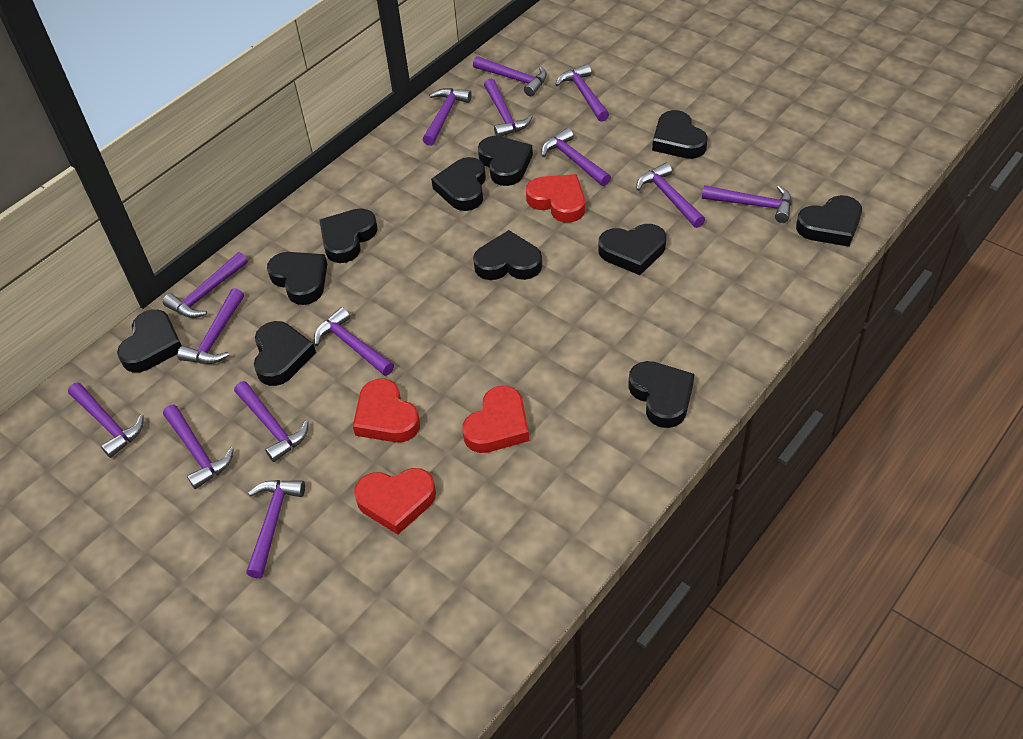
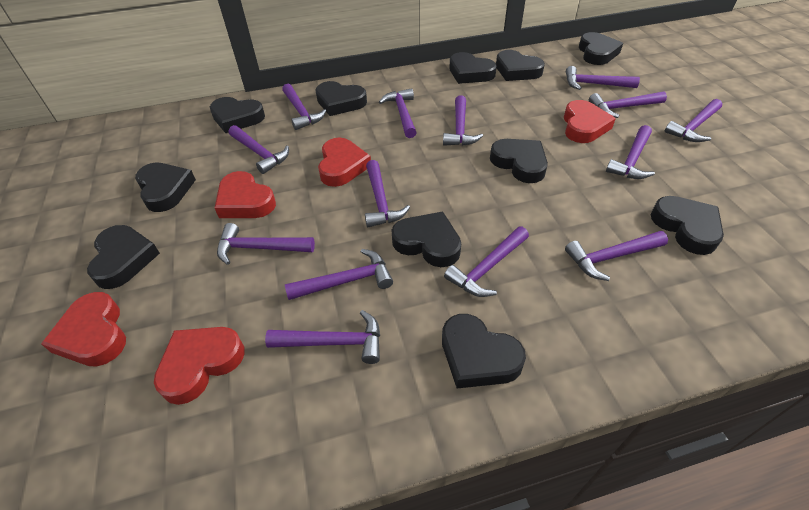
red heart: 4 -> 5

